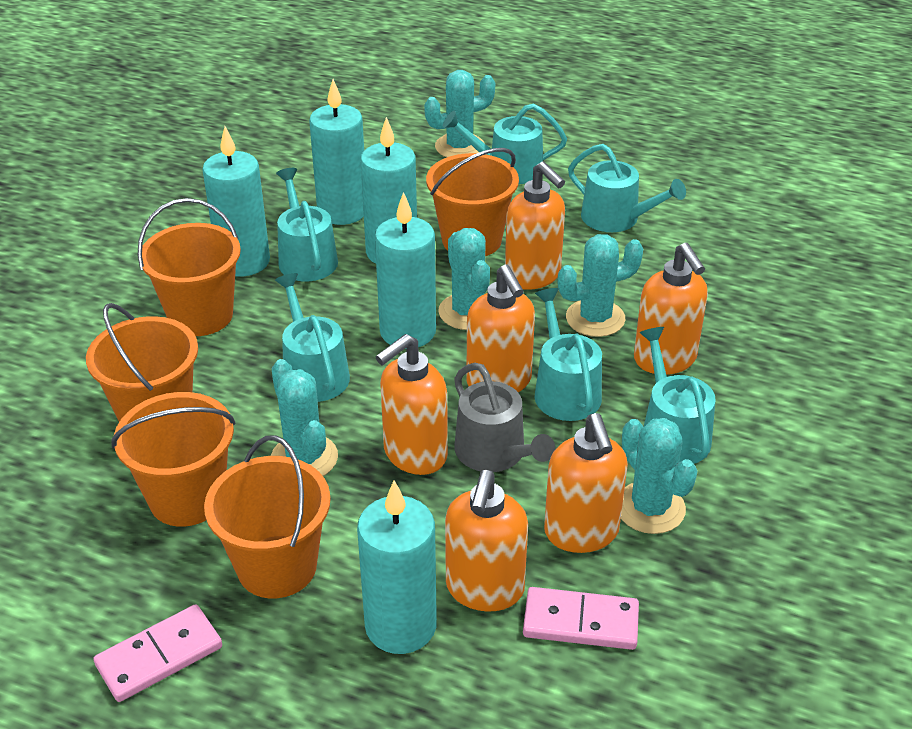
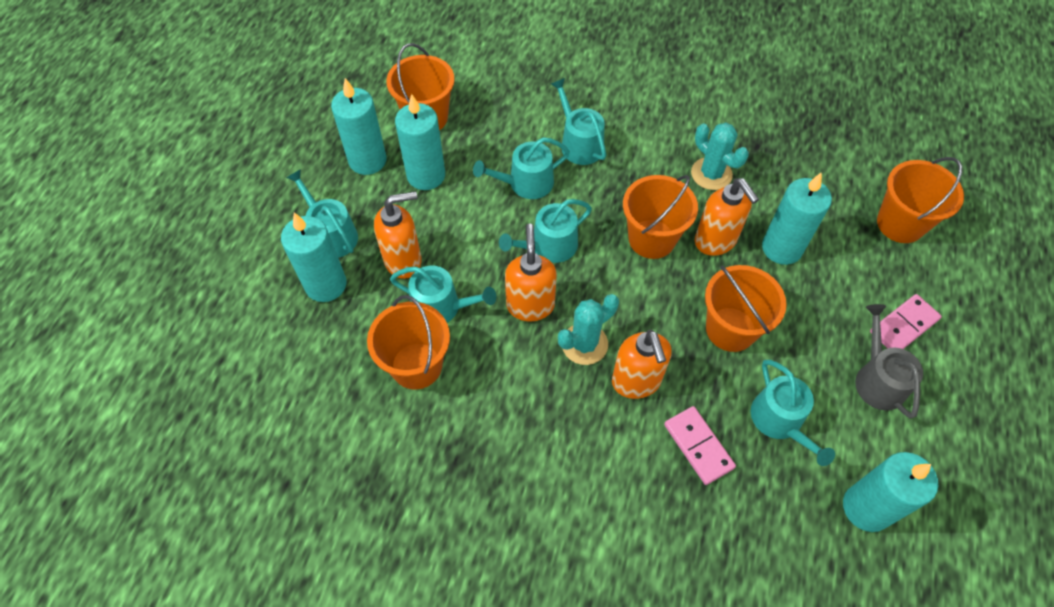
orange soap dispenser: 6 -> 4
turquoise cactus: 5 -> 2

